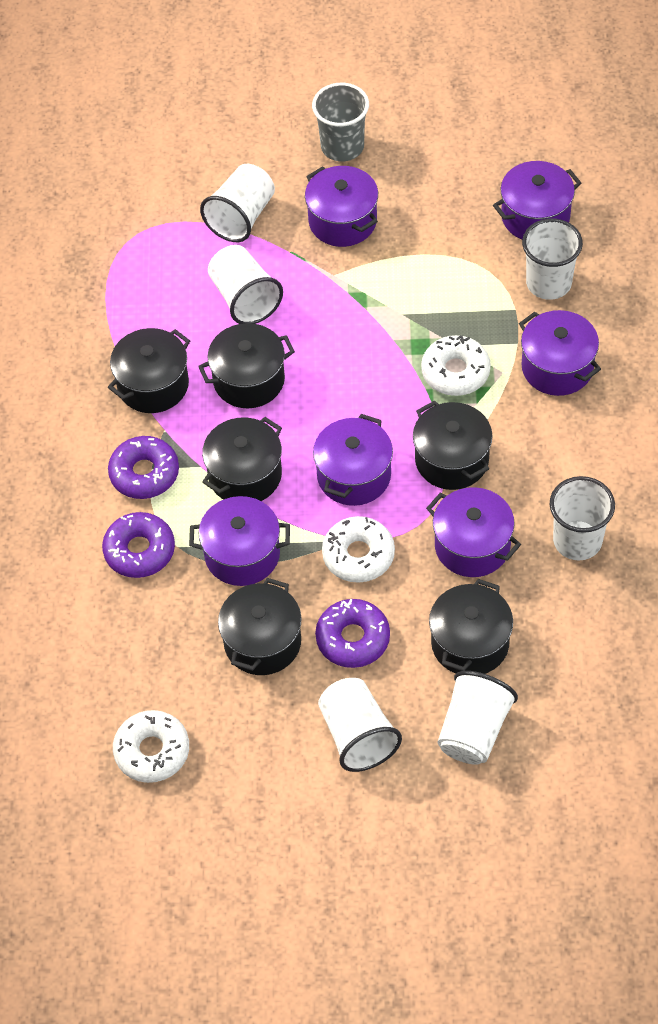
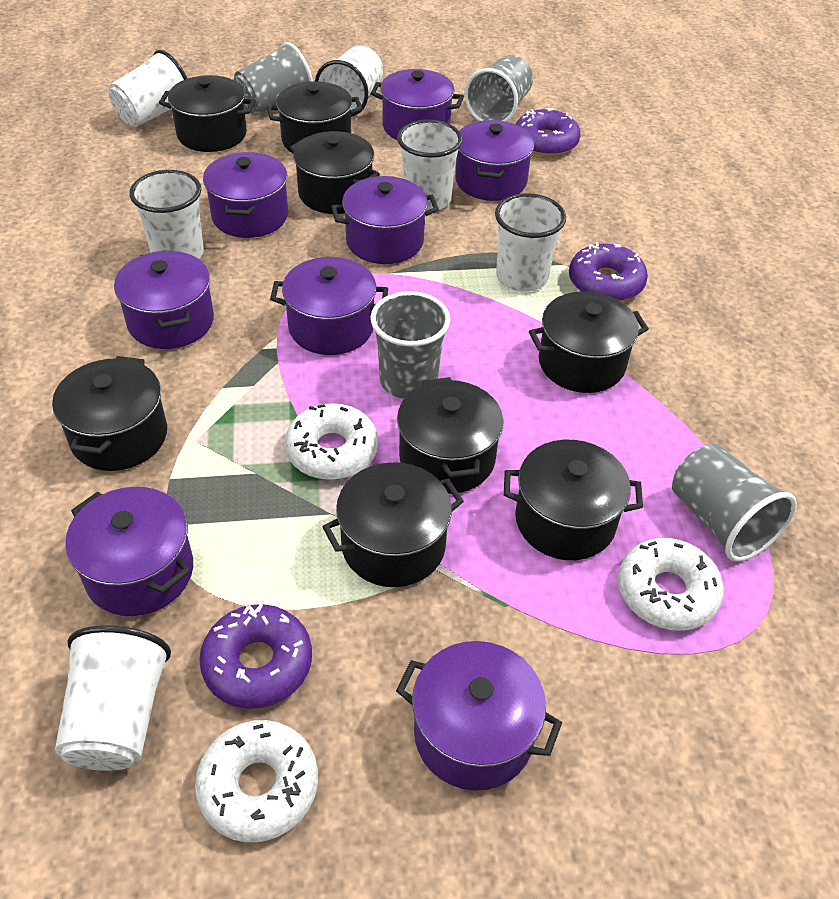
black pot: 6 -> 8
grey cup: 1 -> 4
purple pot: 6 -> 8

